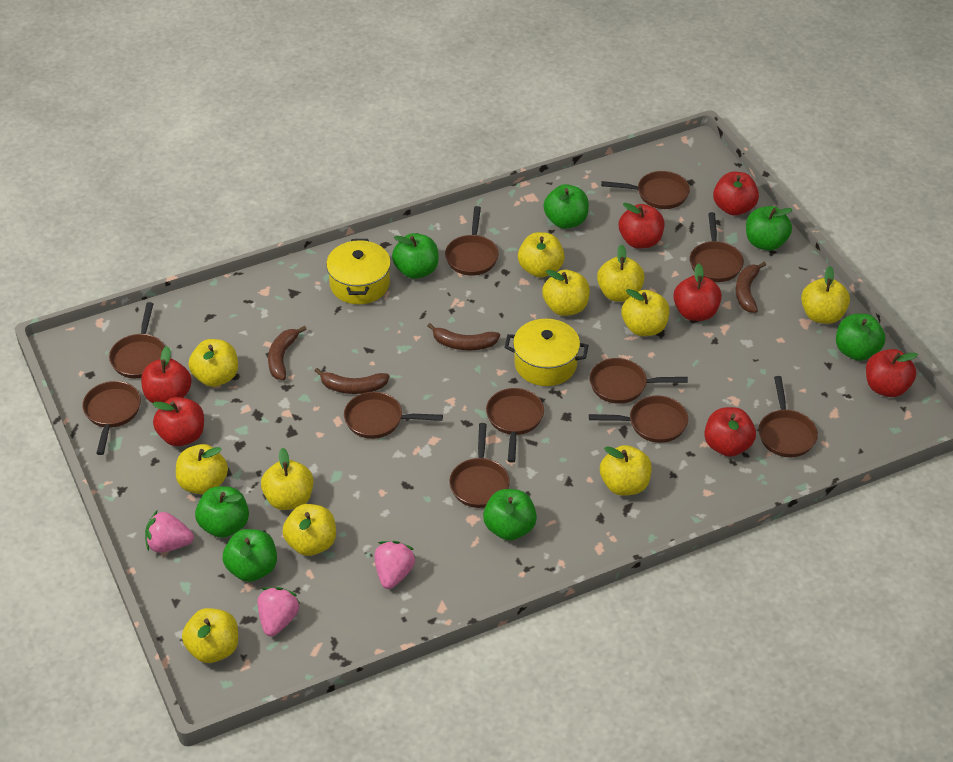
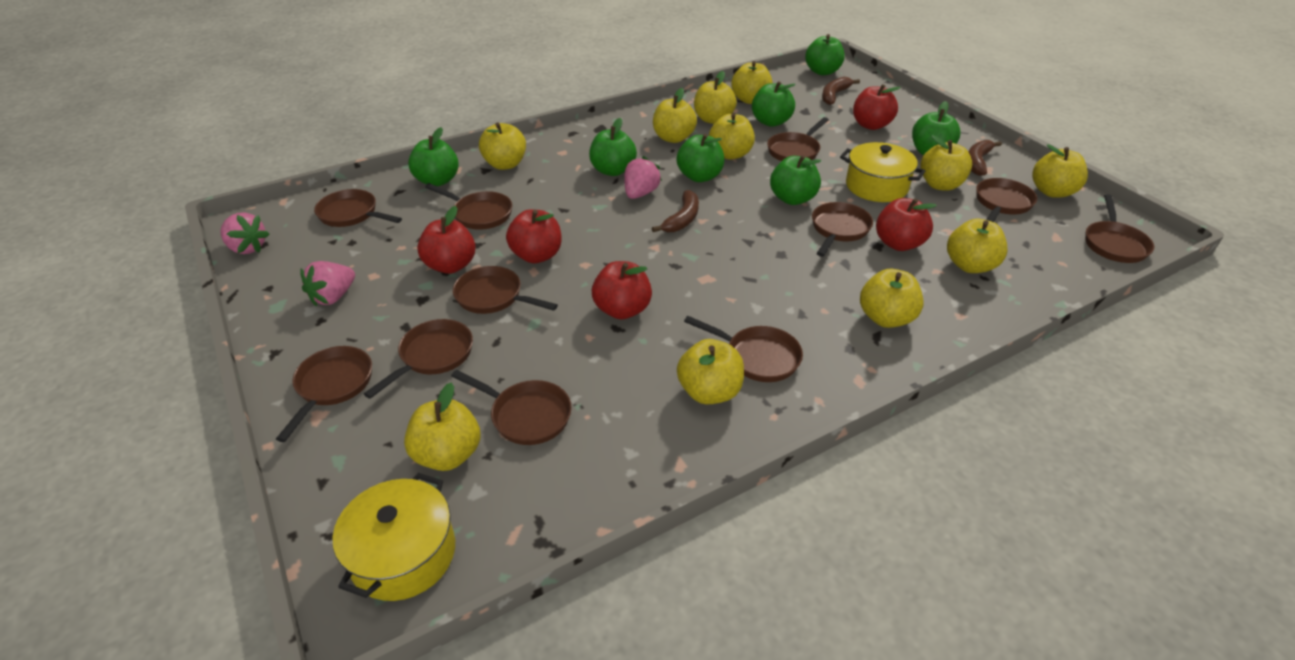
brown banana: 4 -> 3
red apple: 7 -> 5

